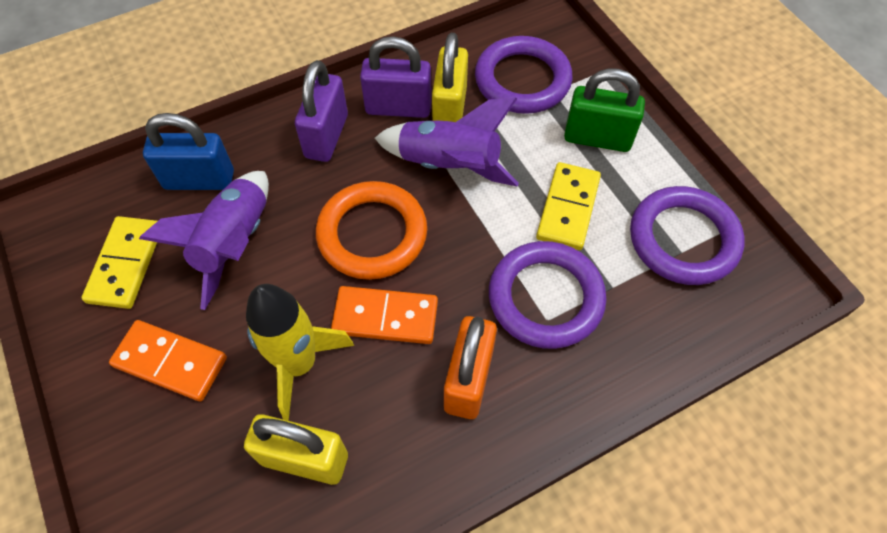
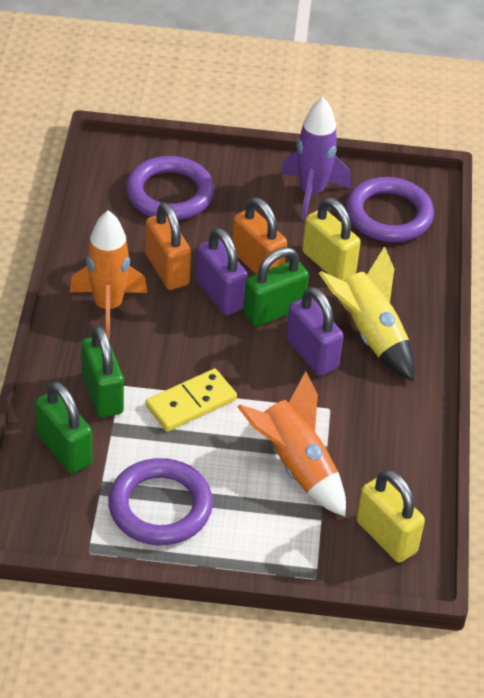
blue padlock: 1 -> 0
green padlock: 1 -> 3
orange domino: 2 -> 0
orange padlock: 1 -> 2
orange ring: 1 -> 0
orange rocket: 0 -> 2
purple rocket: 2 -> 1
yellow domino: 2 -> 1

